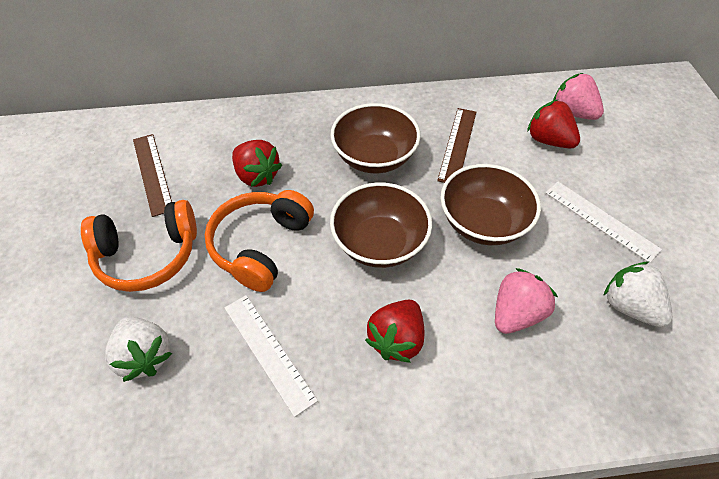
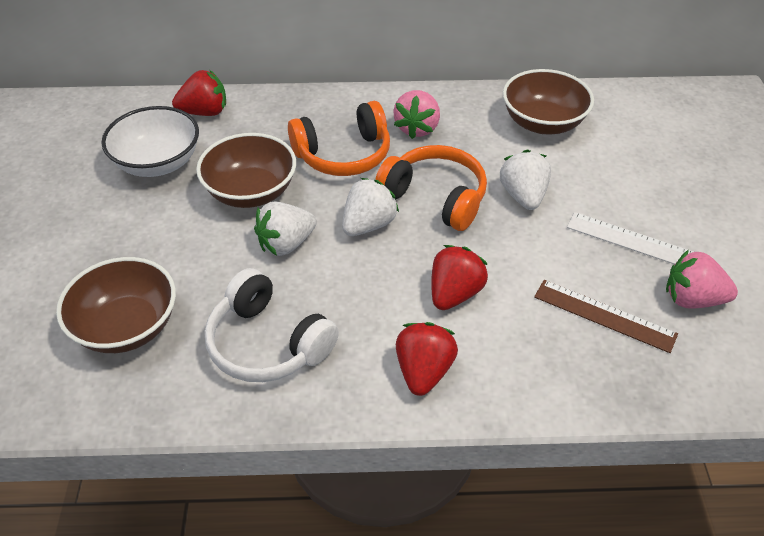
brown ruler: 2 -> 1
white bowl: 0 -> 1
white headphones: 0 -> 1
white ruler: 2 -> 1
white strawberry: 2 -> 3

